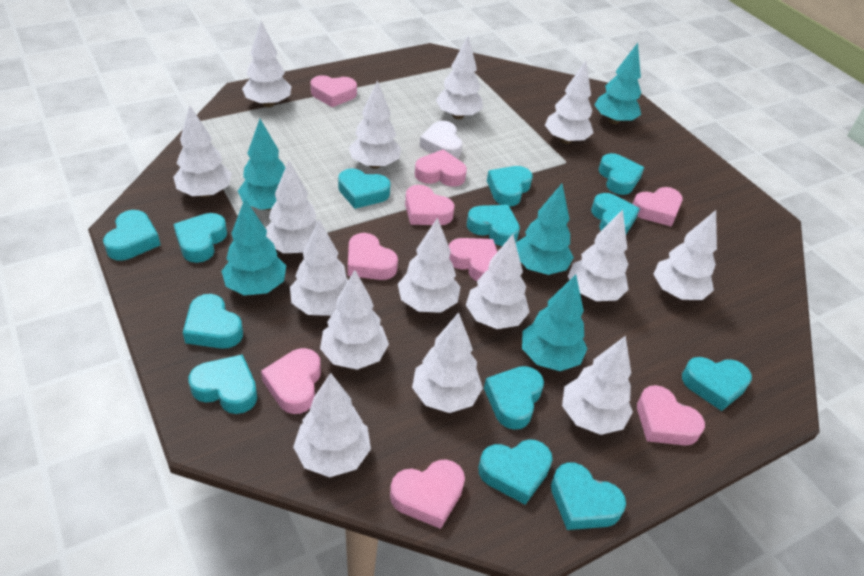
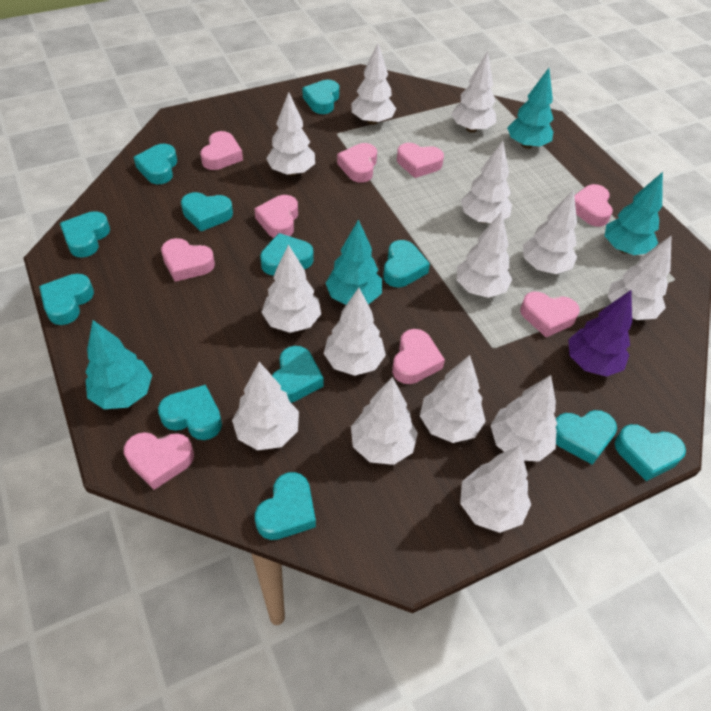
purple tree: 0 -> 1
turquoise heart: 13 -> 12
turquoise tree: 5 -> 4
white heart: 1 -> 0
white tree: 15 -> 14

